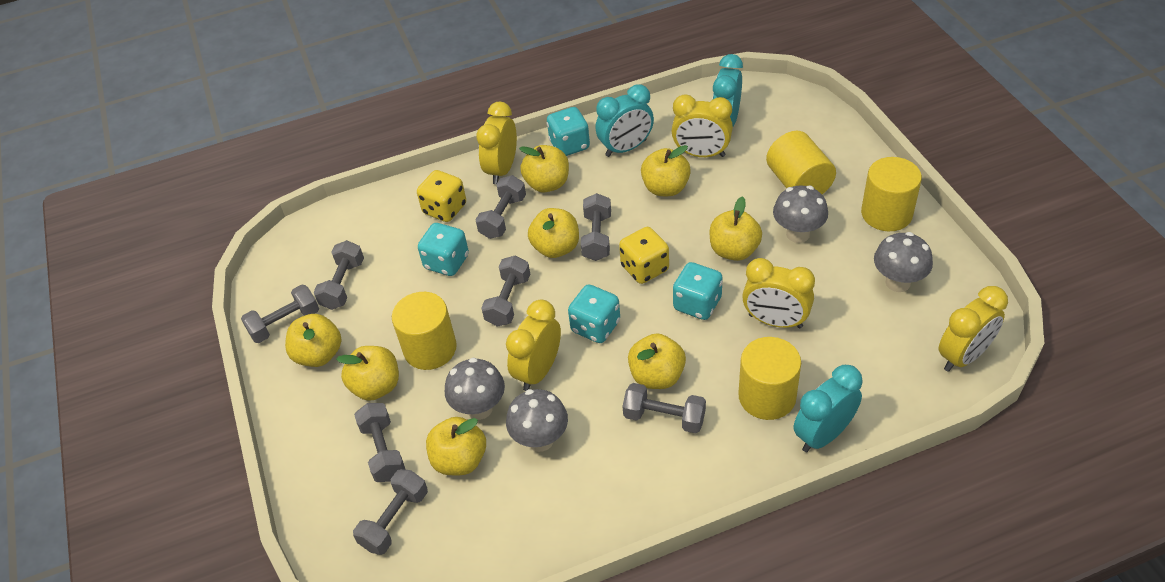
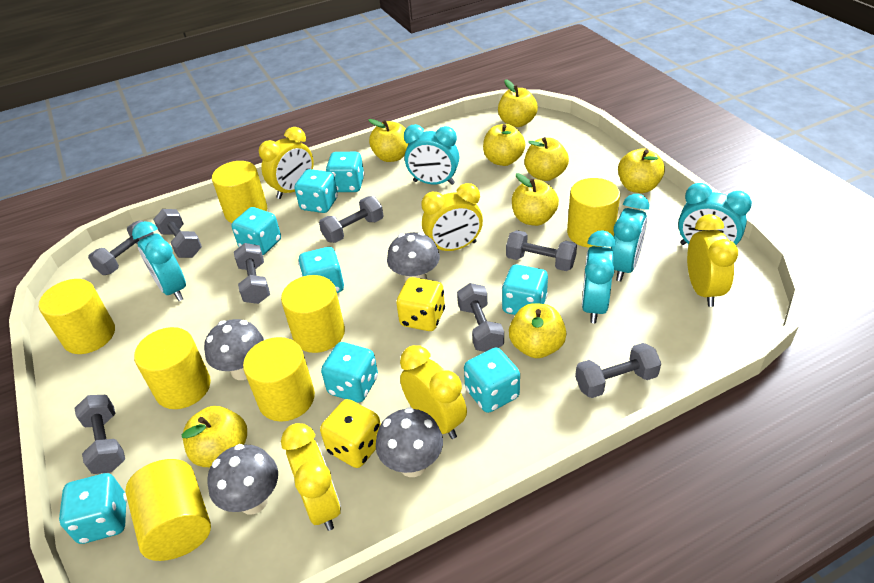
turquoise clock: 3 -> 5
turquoise dice: 4 -> 8
yellow cylinder: 4 -> 7

